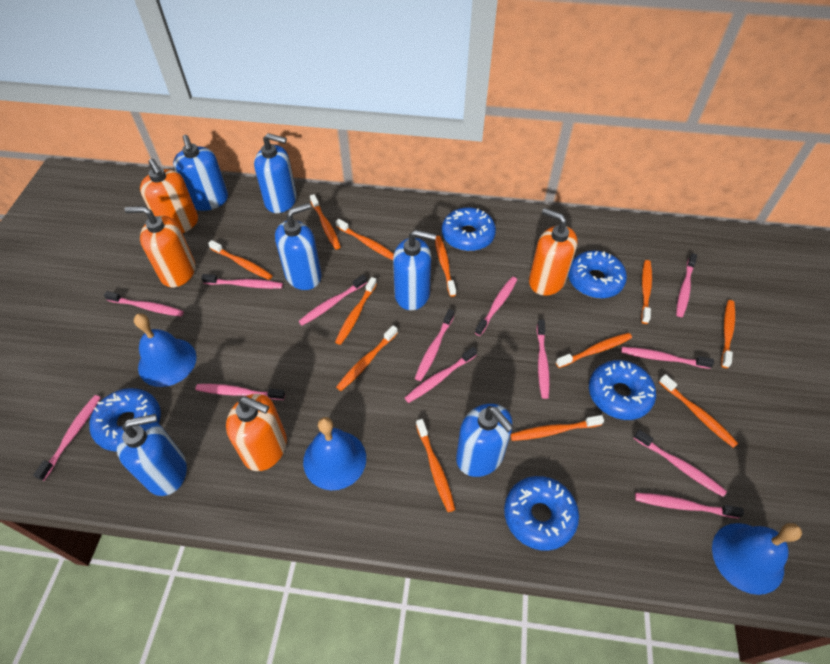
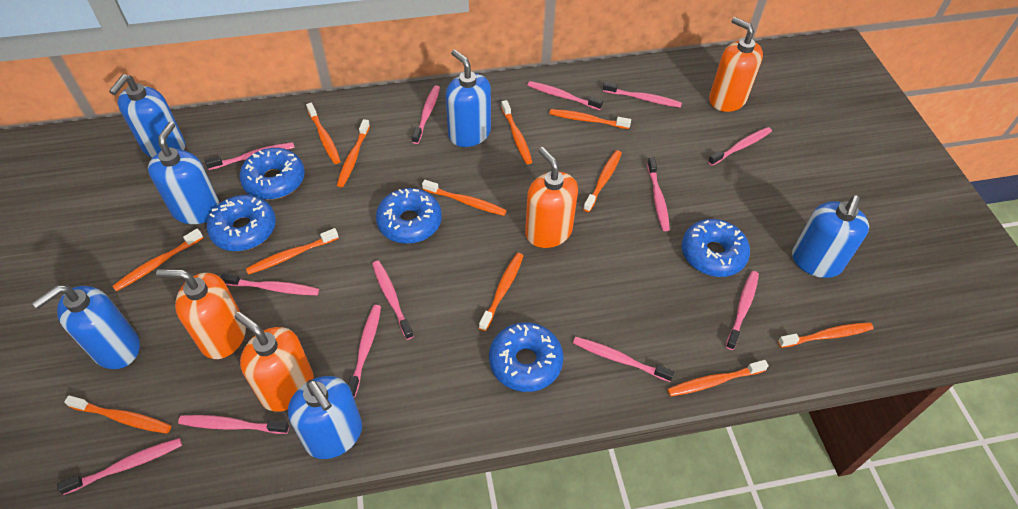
blue bell: 3 -> 0

